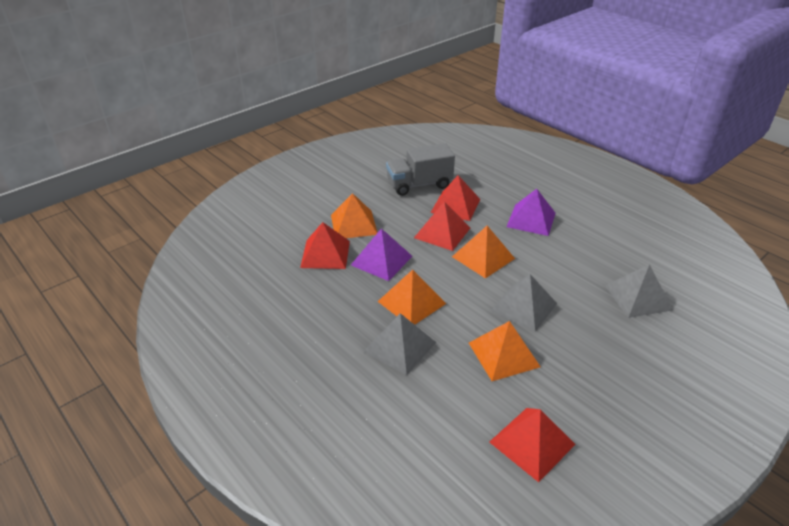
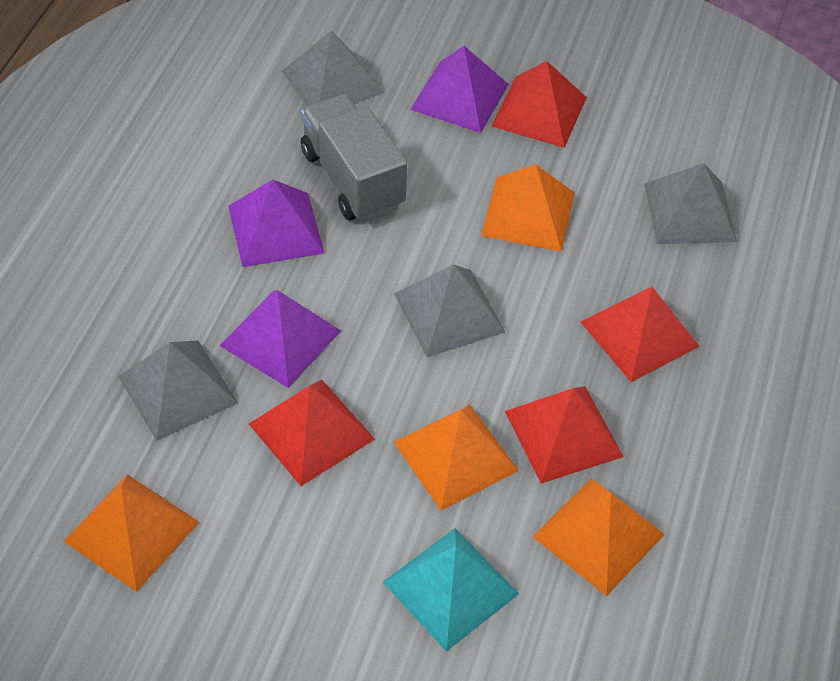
grey pyramid: 3 -> 4
purple pyramid: 2 -> 3
turquoise pyramid: 0 -> 1

